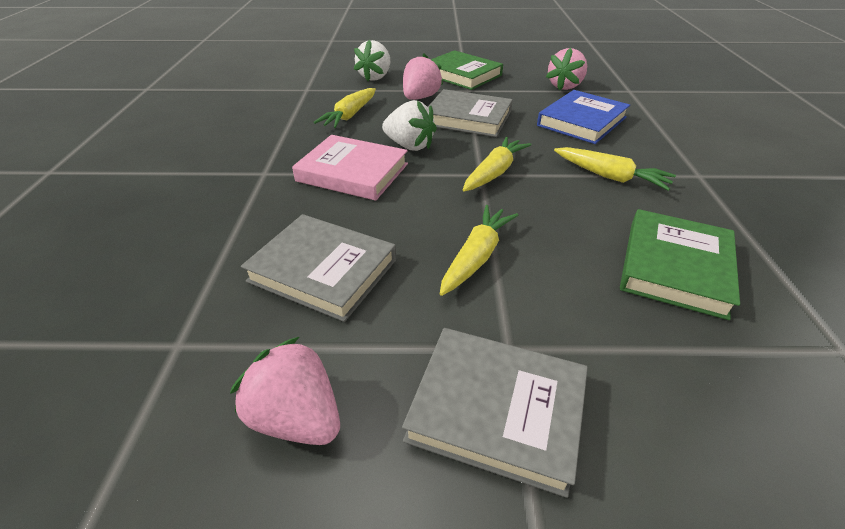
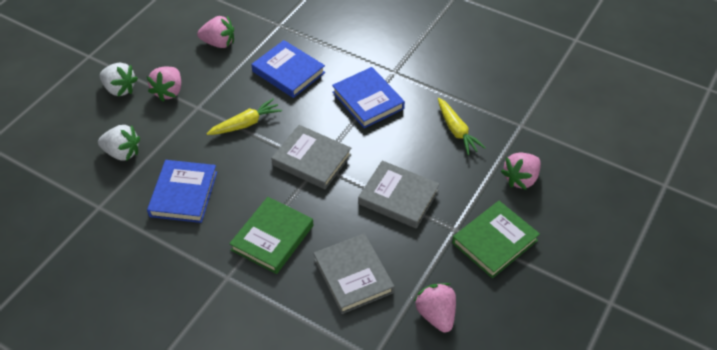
blue book: 1 -> 3
pink book: 1 -> 0
pink strawberry: 3 -> 4
yellow carrot: 4 -> 2

